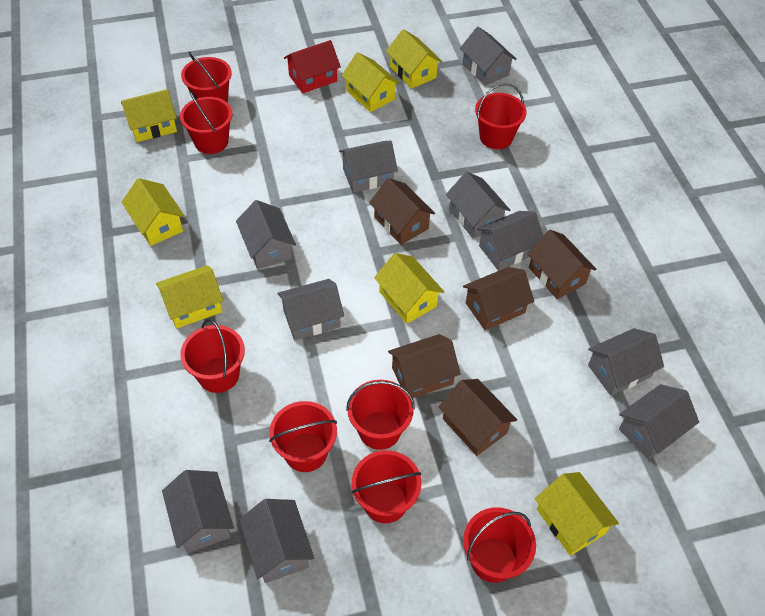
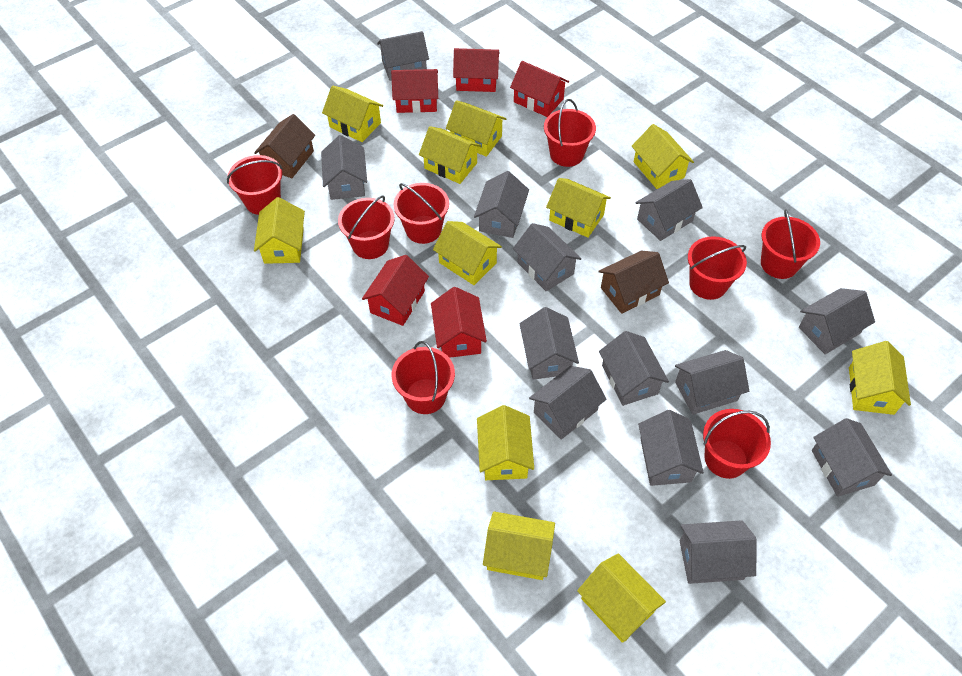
brown house: 5 -> 2
grey house: 10 -> 13
red house: 1 -> 5
yellow house: 7 -> 11

